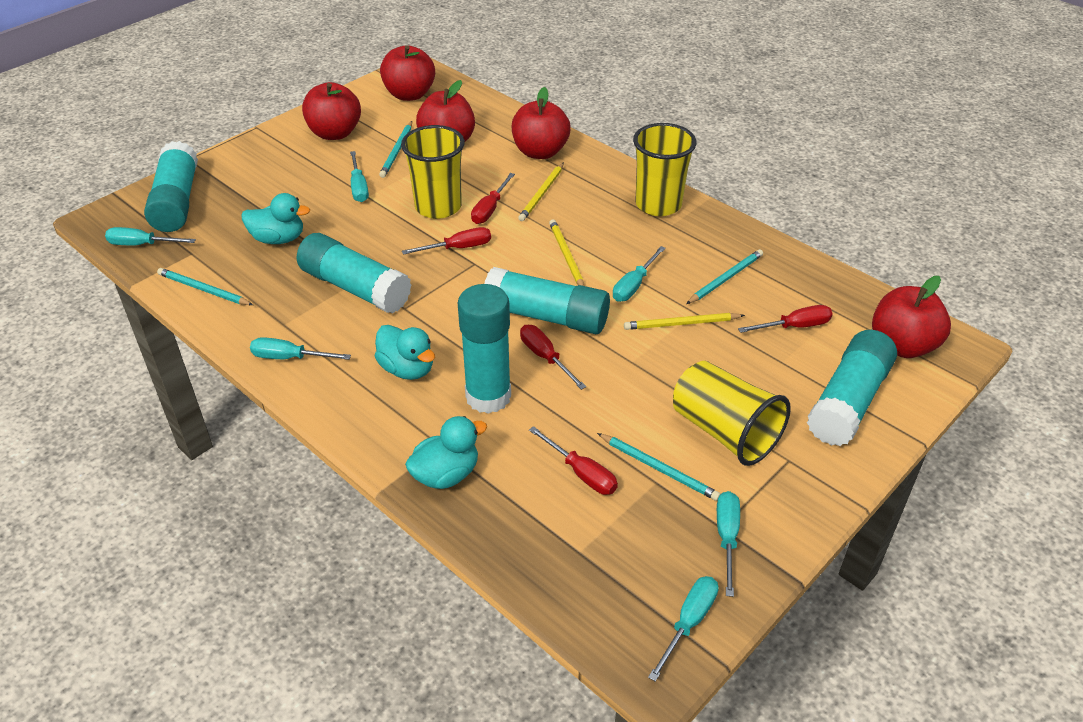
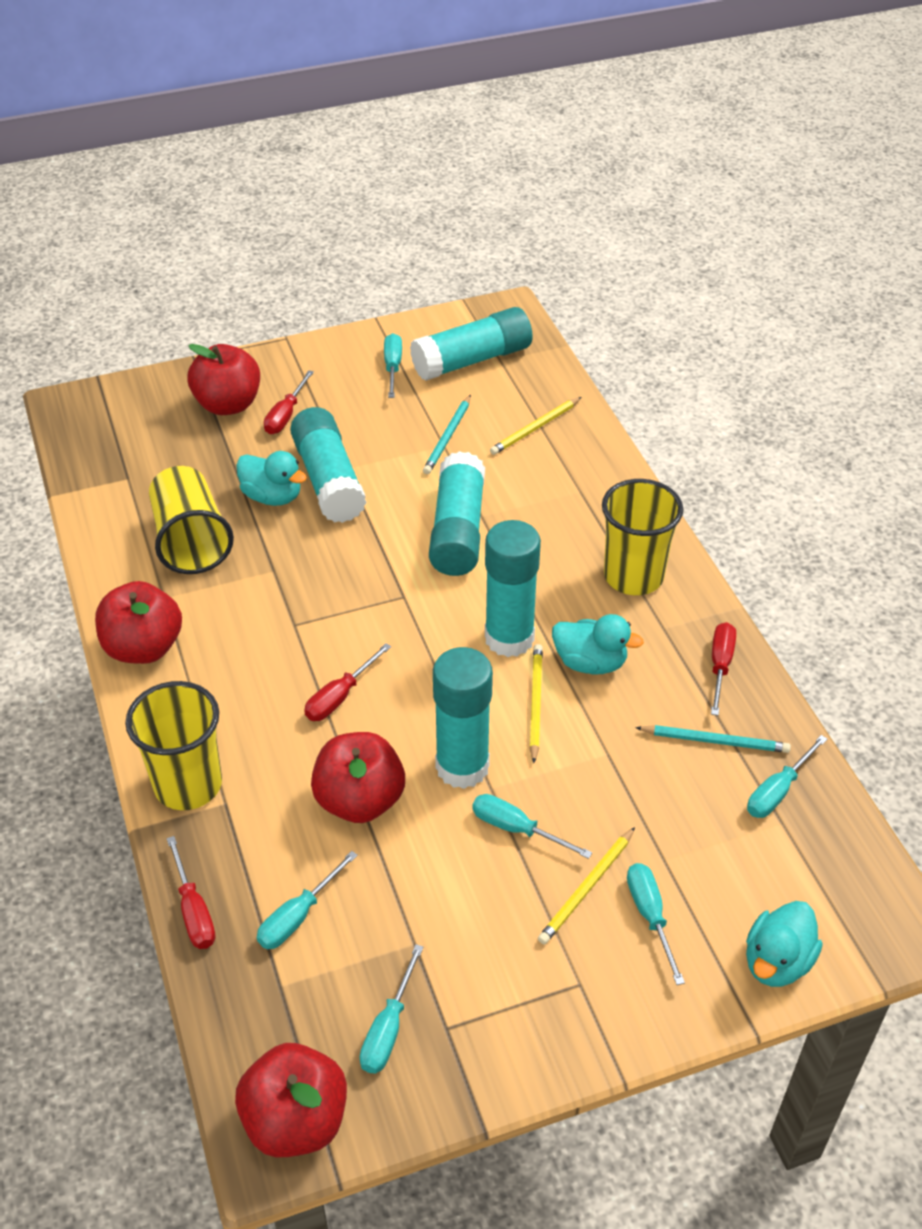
red apple: 5 -> 4
red screwdriver: 5 -> 4
turquoise pencil: 4 -> 2

